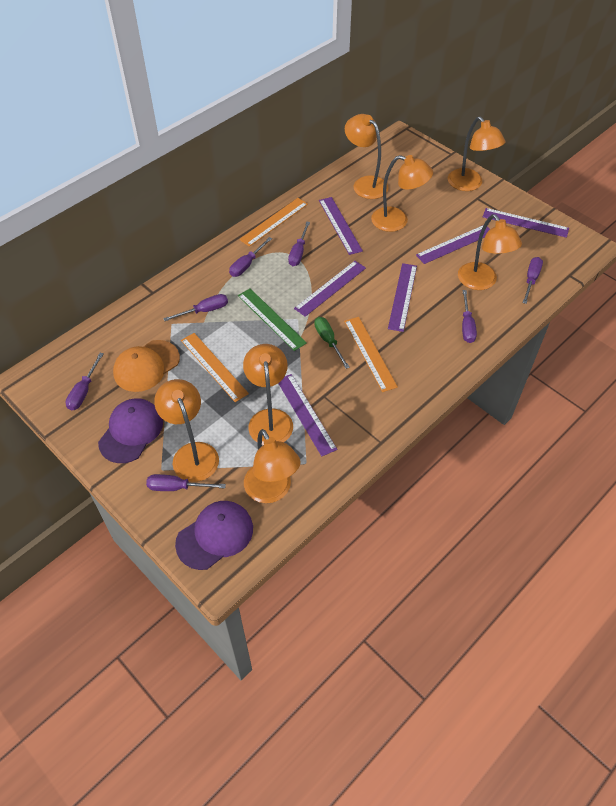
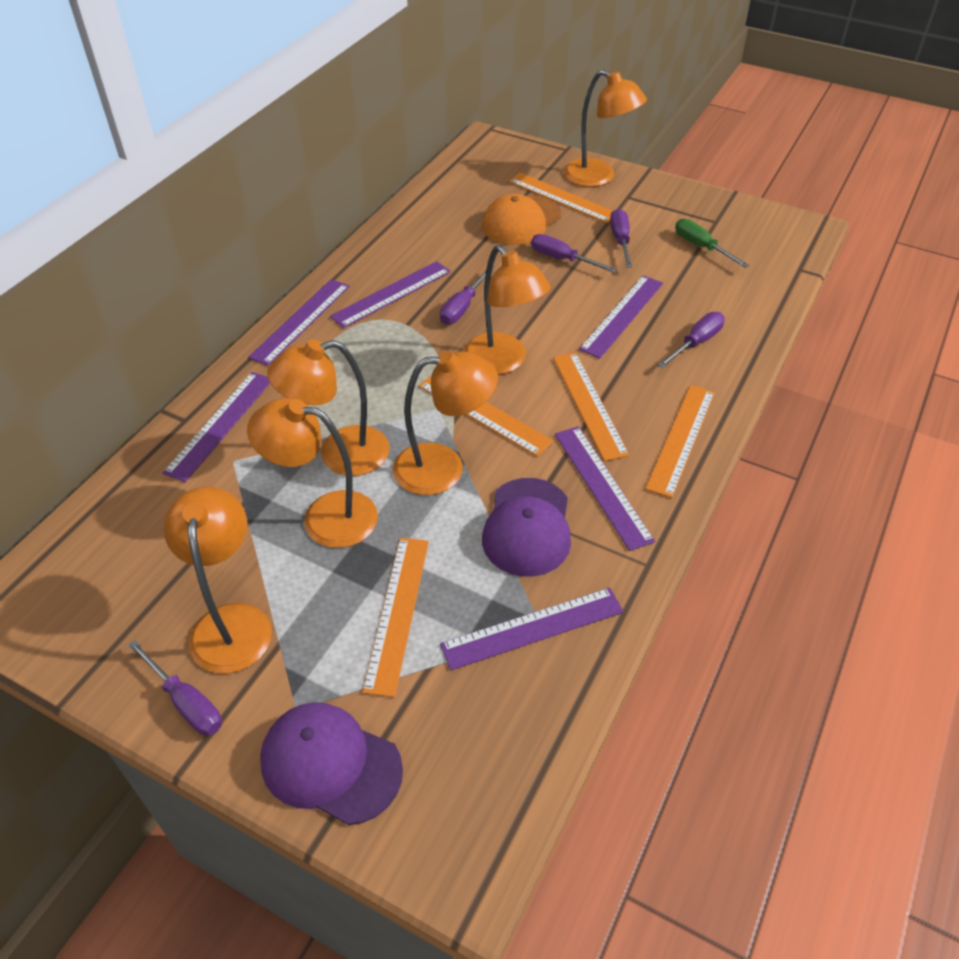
green ruler: 1 -> 0
orange lamp: 7 -> 6
orange ruler: 3 -> 5
purple screwdriver: 7 -> 5

